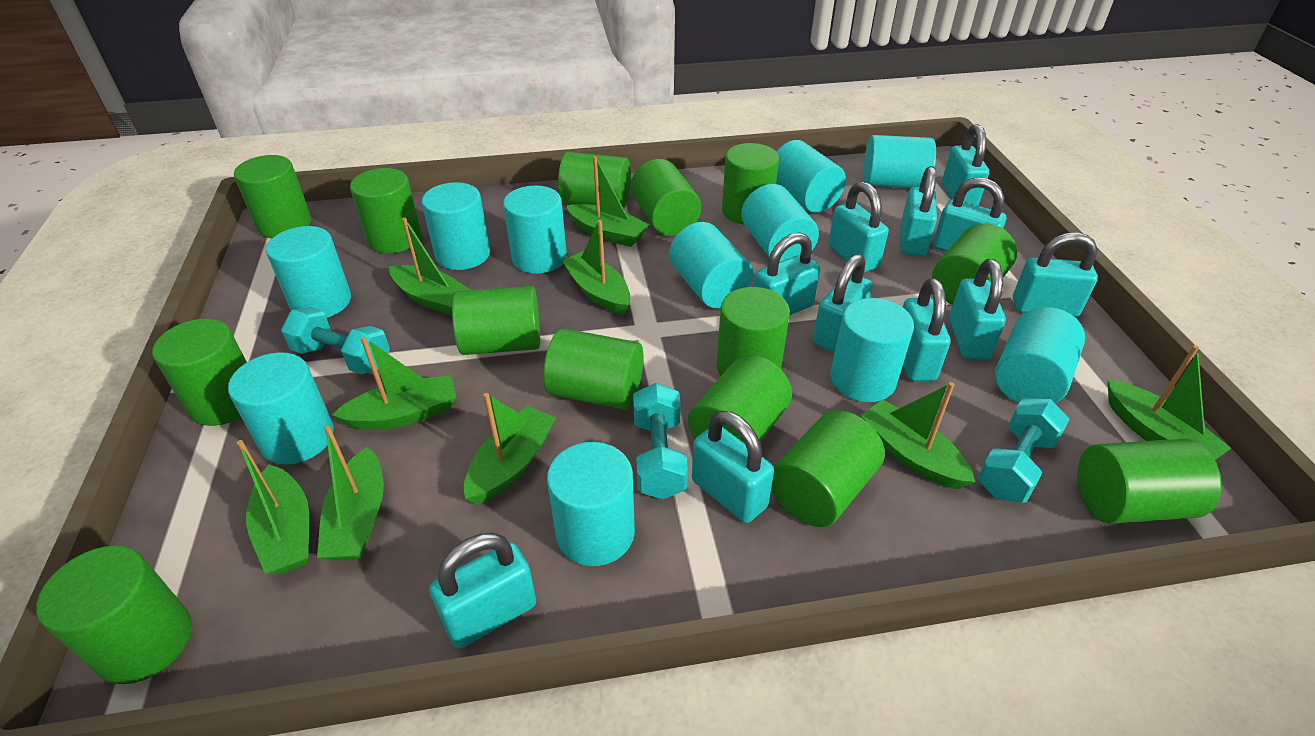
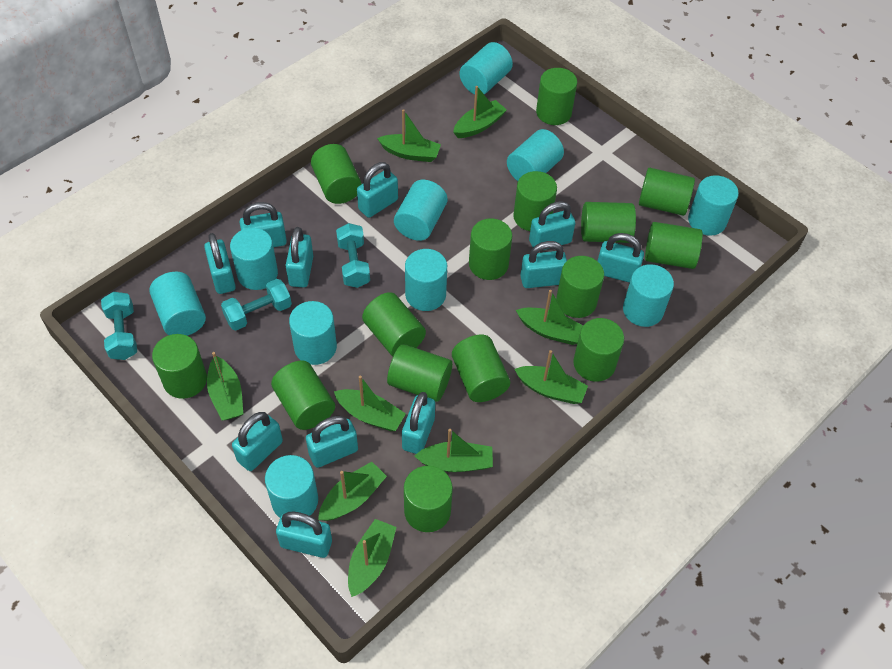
green cylinder: 14 -> 15
turquoise cylinder: 11 -> 10

